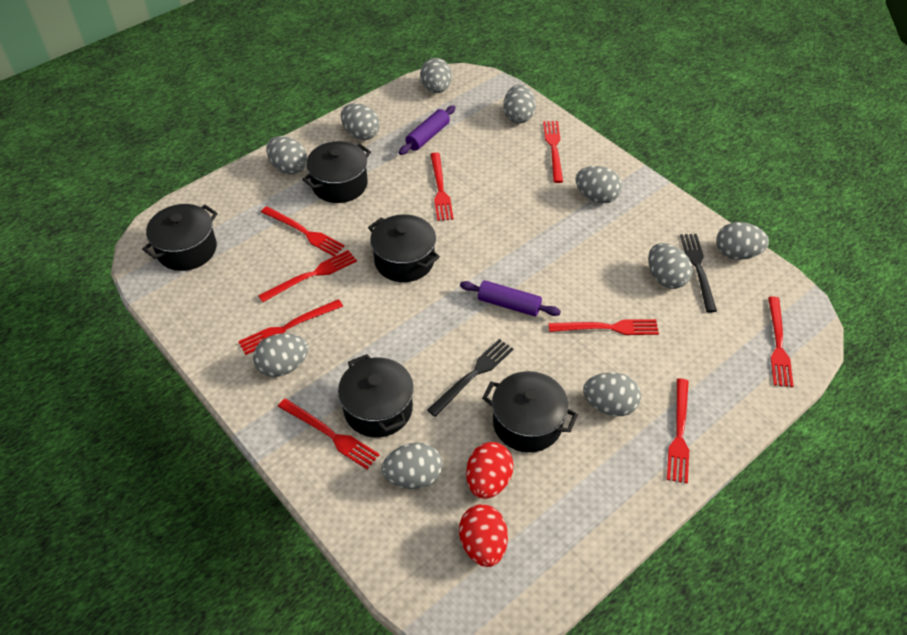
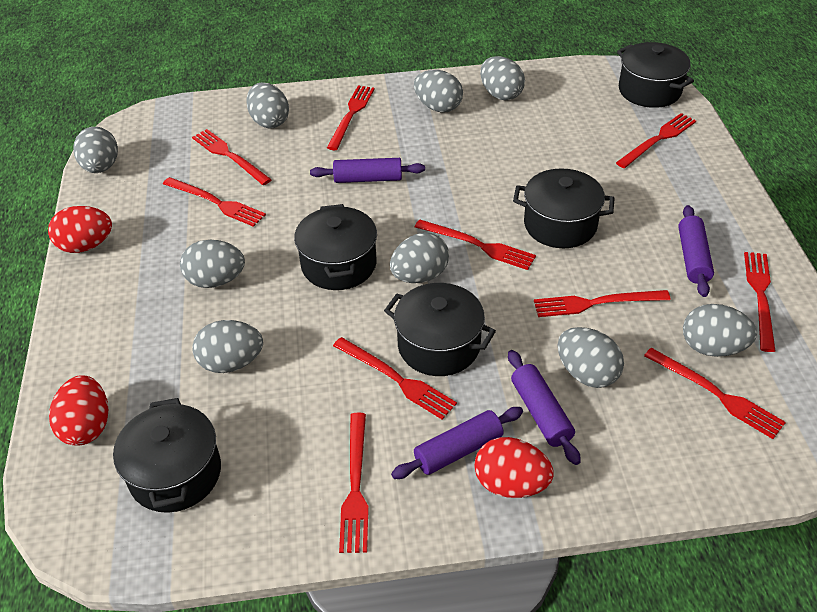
black fork: 2 -> 0
grey egg: 10 -> 9
purple rolling pin: 2 -> 4
red egg: 2 -> 3
red fork: 9 -> 10

